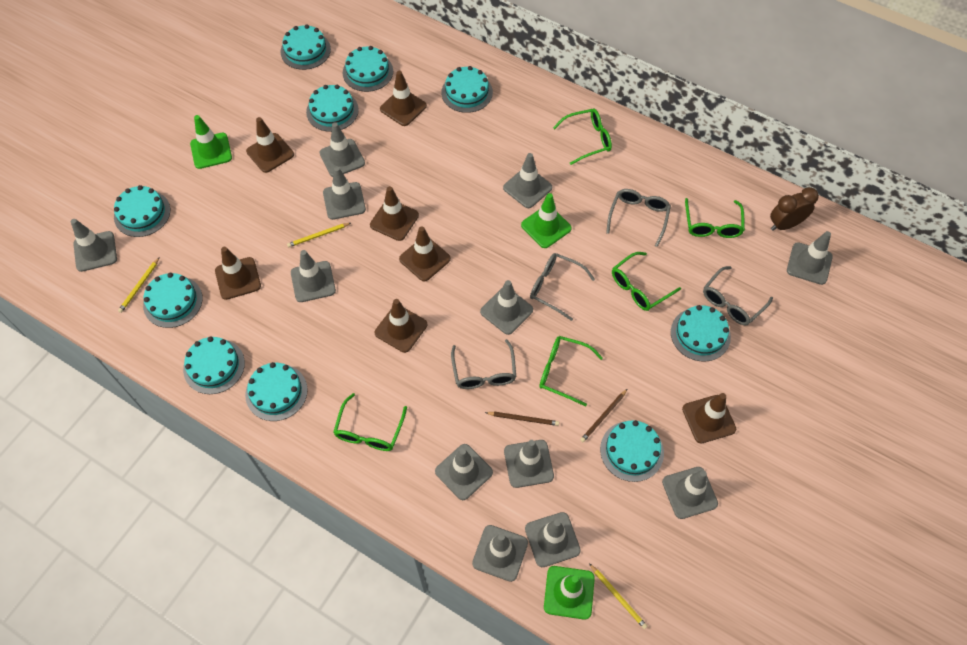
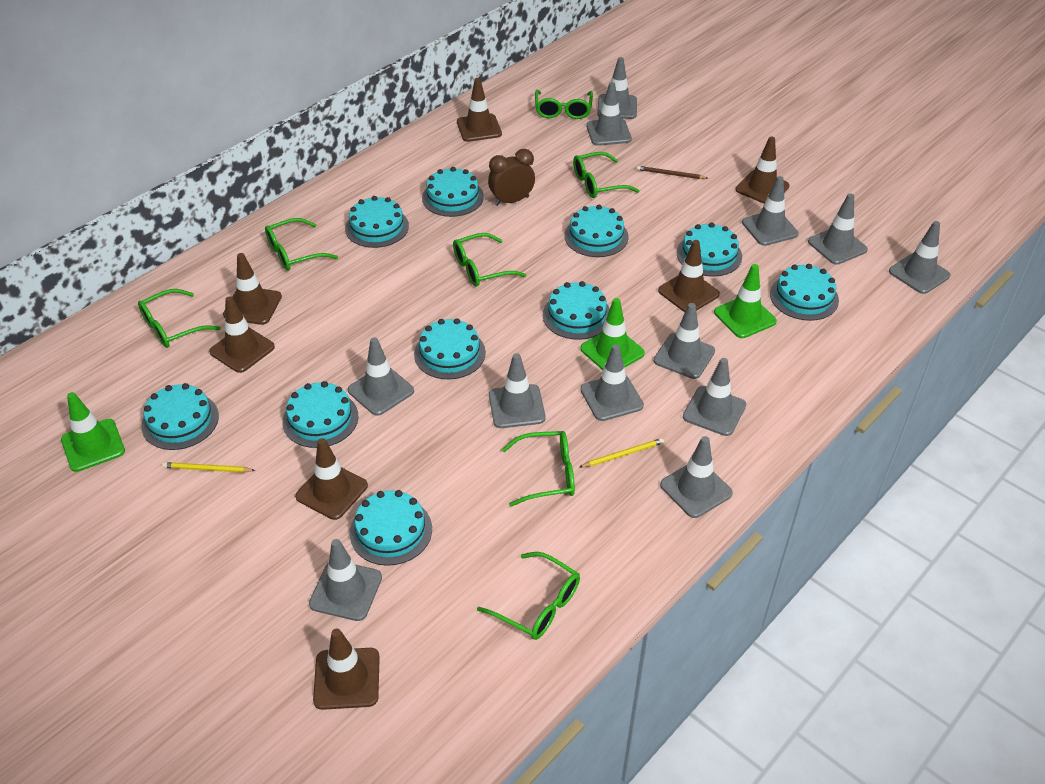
brown pencil: 2 -> 1
green glasses: 5 -> 7
grey glasses: 4 -> 0
yellow pencil: 3 -> 2

